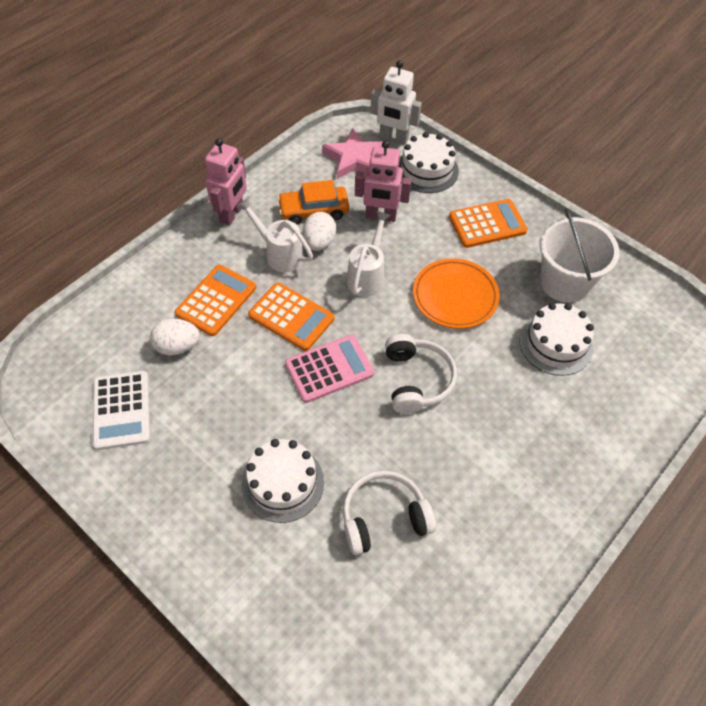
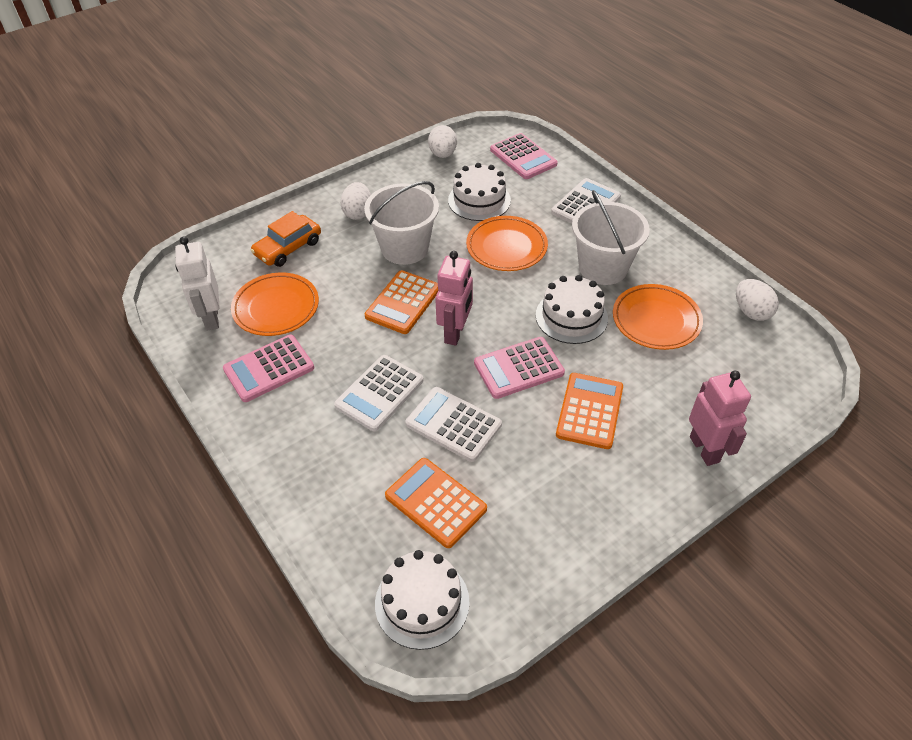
orange plate: 1 -> 3
pink calculator: 1 -> 3
pink star: 1 -> 0
white bucket: 1 -> 2
white calculator: 1 -> 3
white egg: 2 -> 3
white headphones: 2 -> 0
white watering can: 2 -> 0

